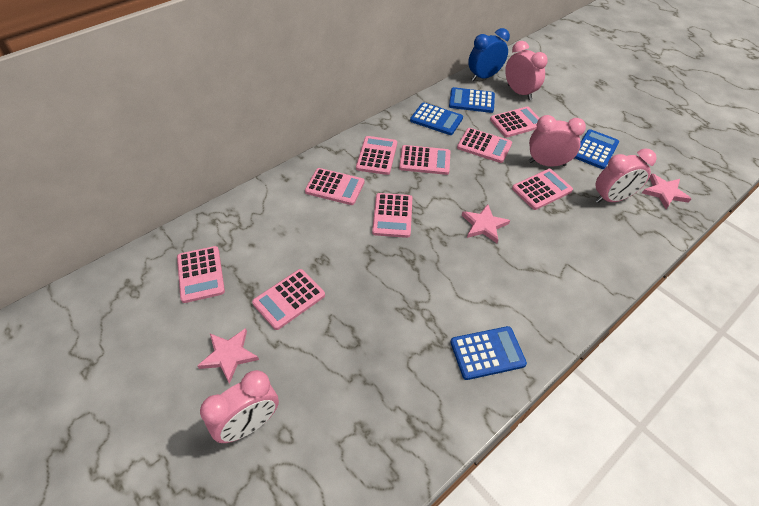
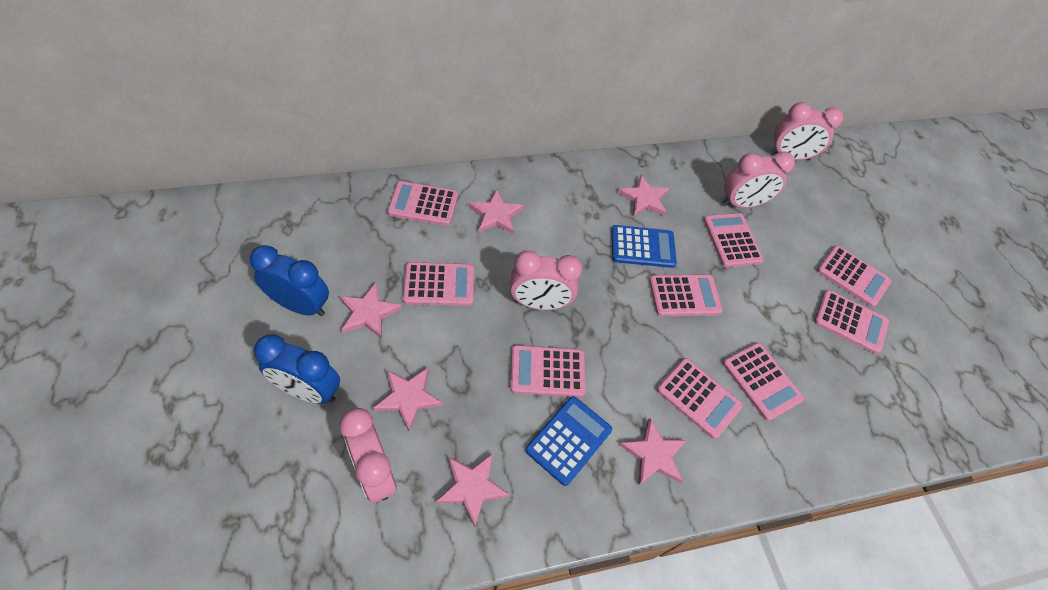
blue calculator: 4 -> 2
blue clock: 1 -> 2
pink star: 3 -> 6

